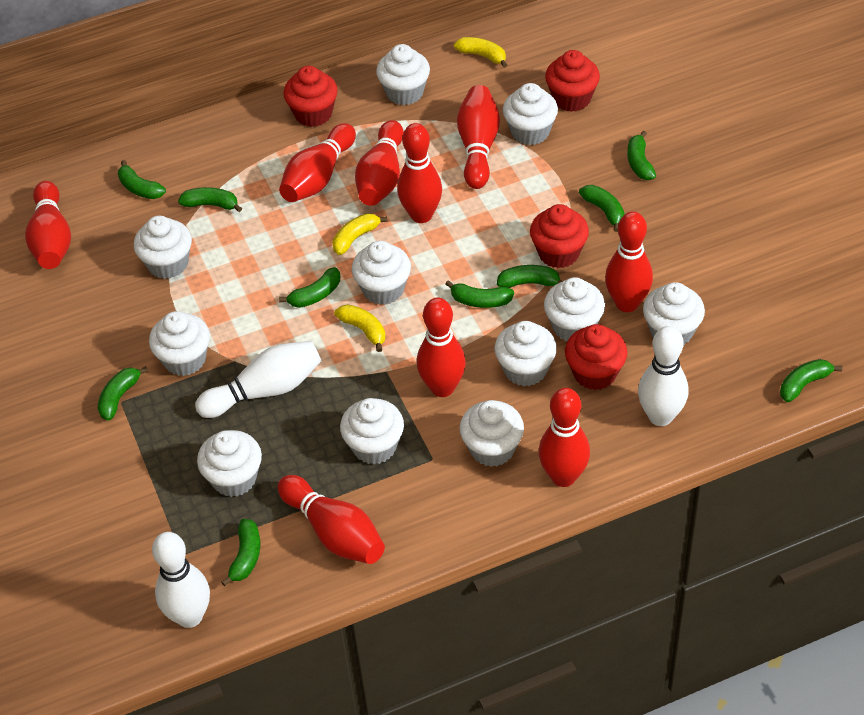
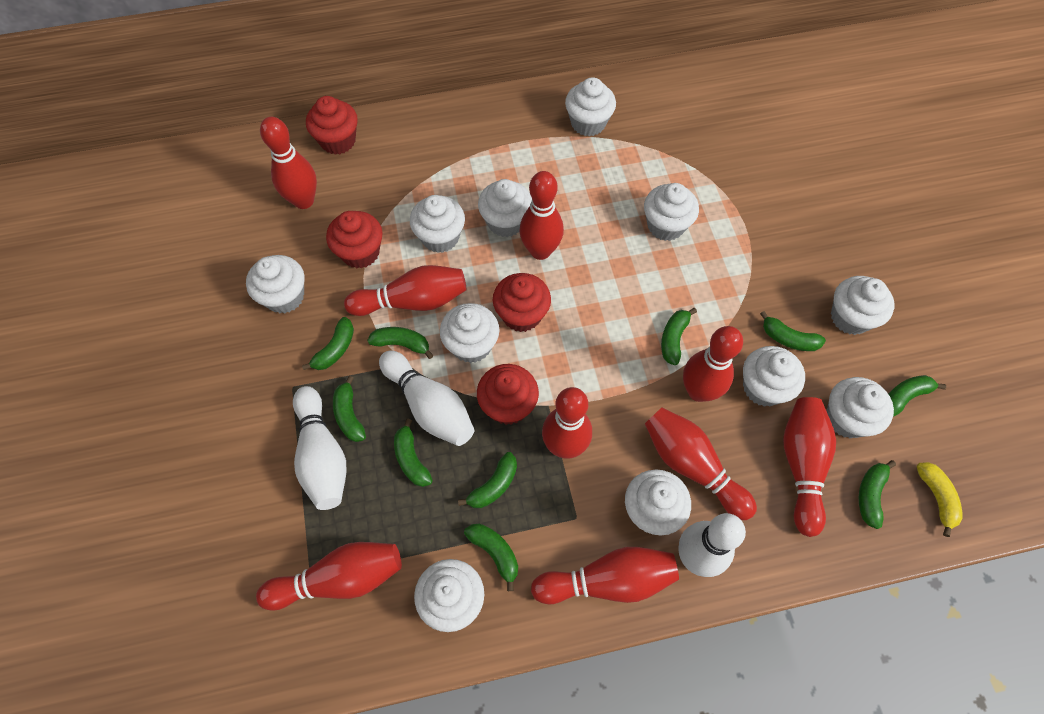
yellow banana: 3 -> 1

